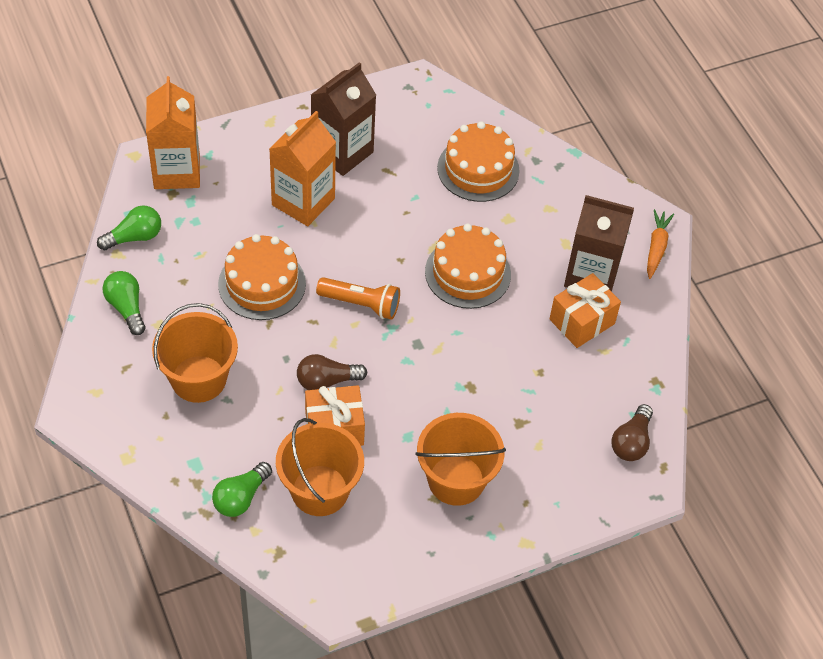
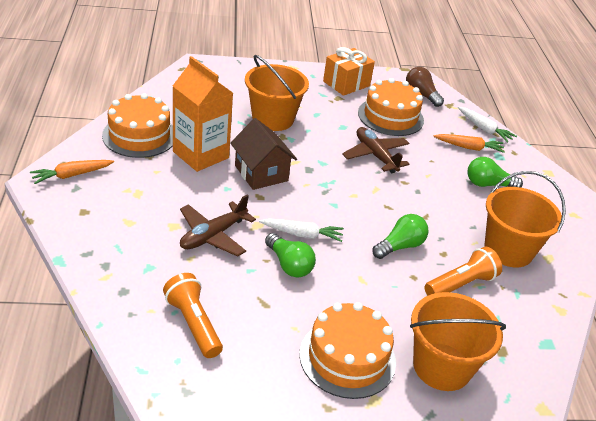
brown carton: 2 -> 0
brown house: 0 -> 1
brown light bulb: 2 -> 1
brown plane: 0 -> 2
orange carrot: 1 -> 2
orange carton: 2 -> 1
orange flashlight: 1 -> 2
orange gift: 2 -> 1
white carrot: 0 -> 2

